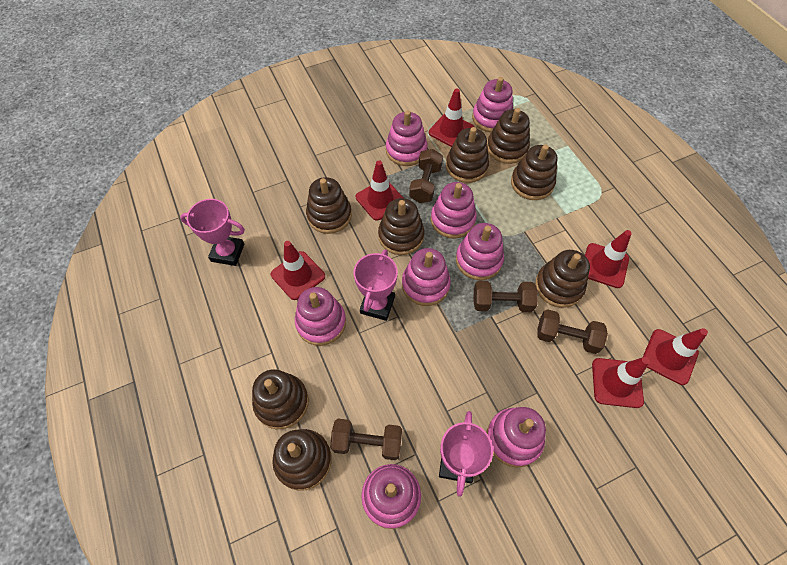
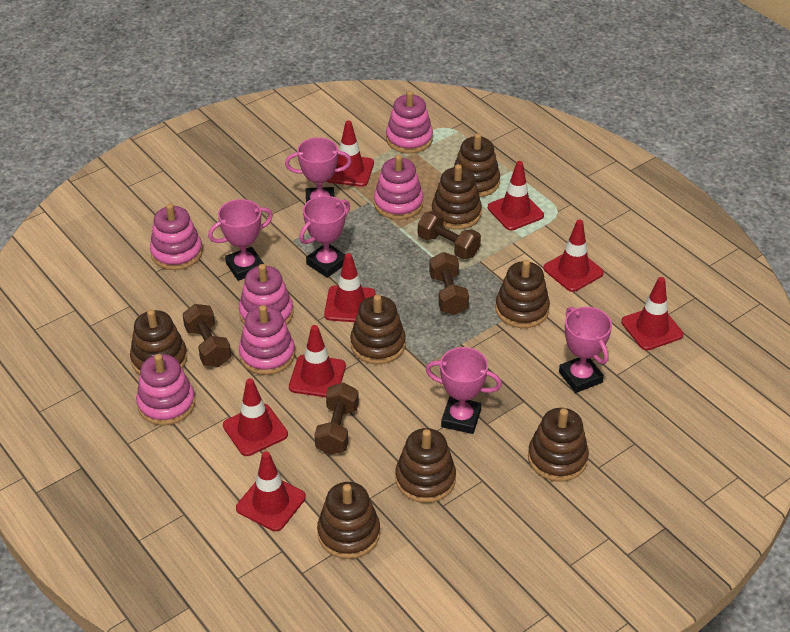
pink stacking toy: 8 -> 6
pink trophy: 3 -> 5
red traffic cone: 6 -> 8

